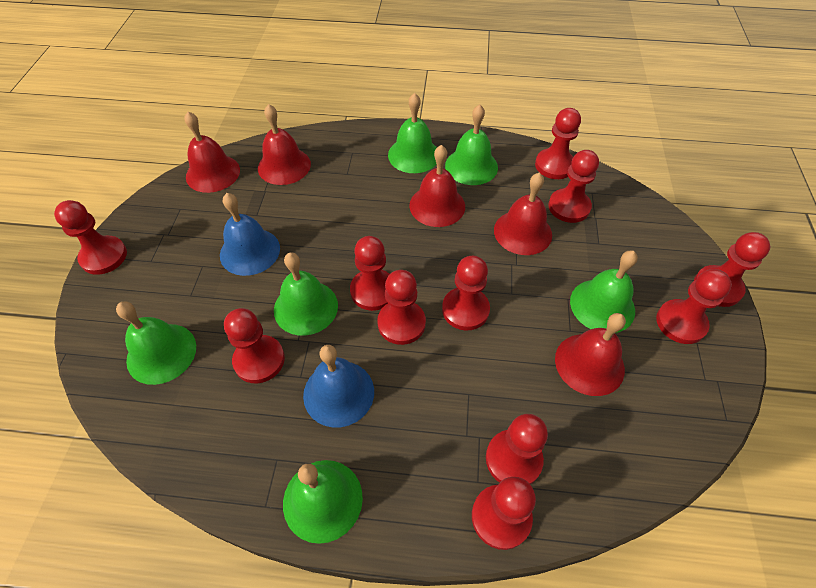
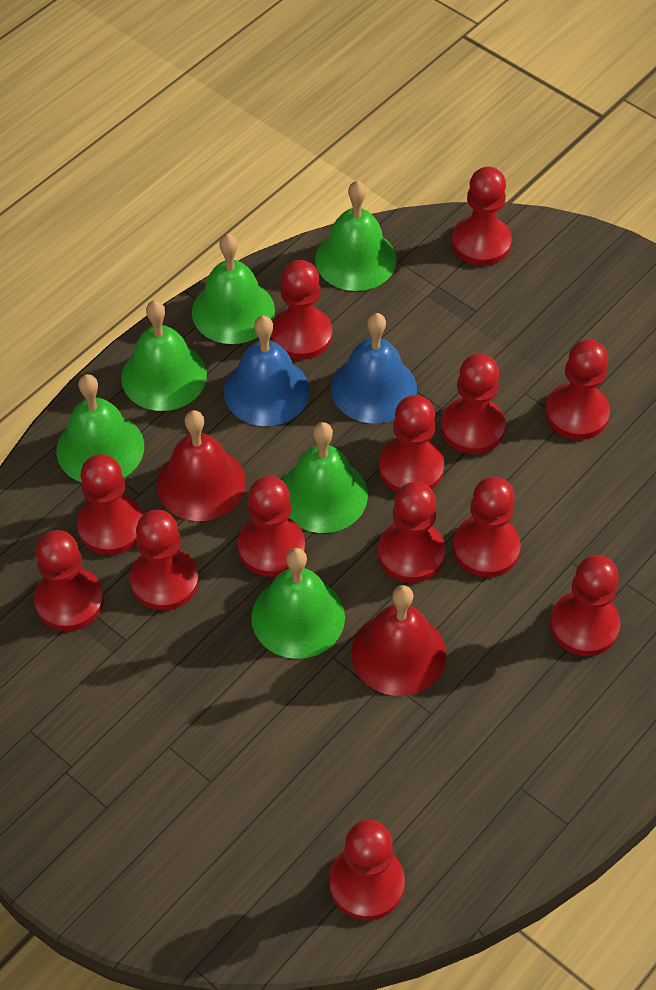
red bell: 5 -> 2
red pawn: 11 -> 13

